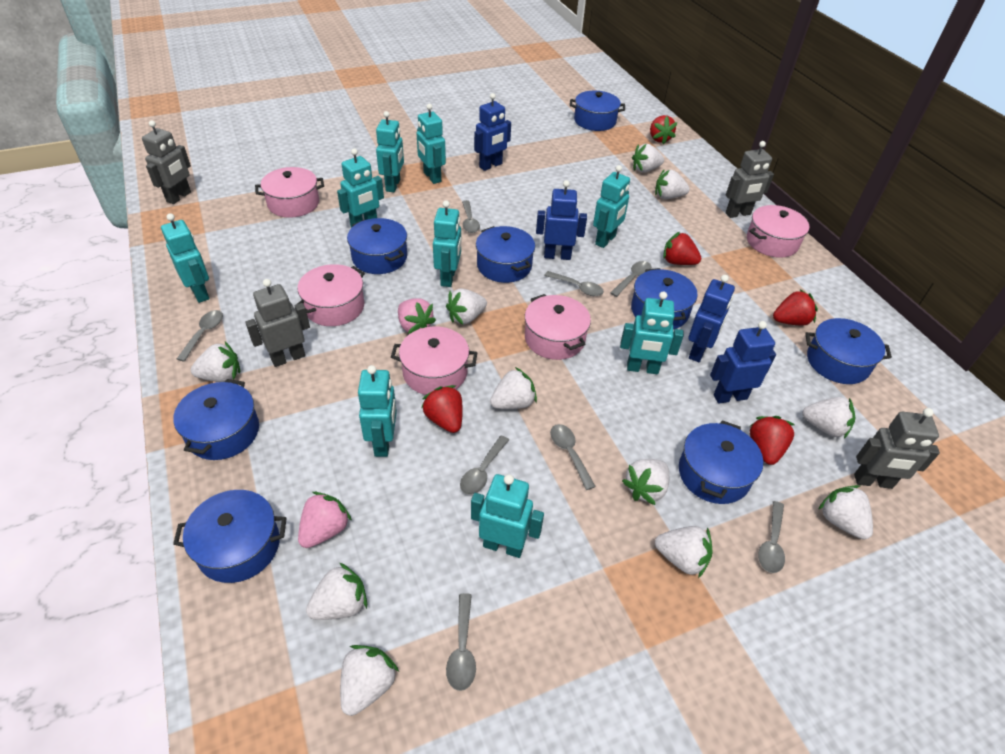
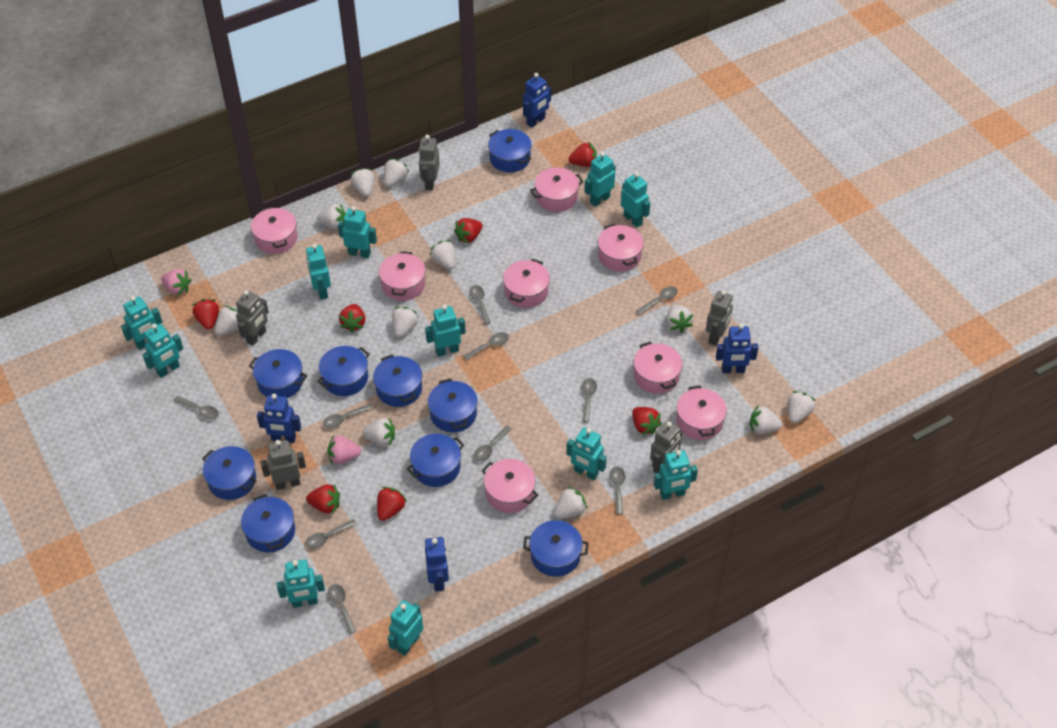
blue pot: 8 -> 9
grey robot: 4 -> 5
grey spoon: 8 -> 10
pink pot: 5 -> 8
red strawberry: 5 -> 7
turquoise robot: 9 -> 11

